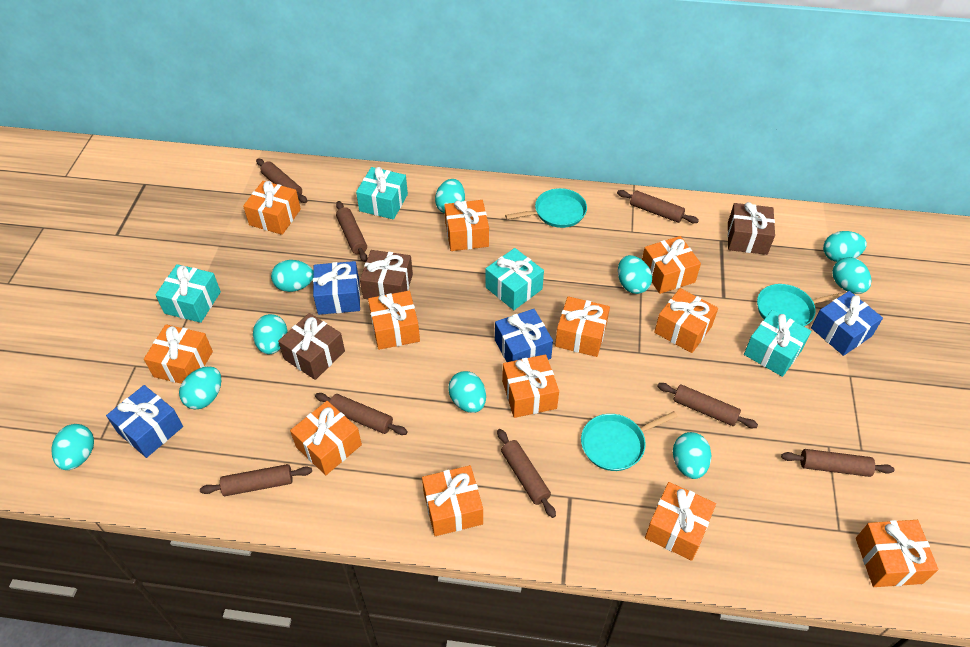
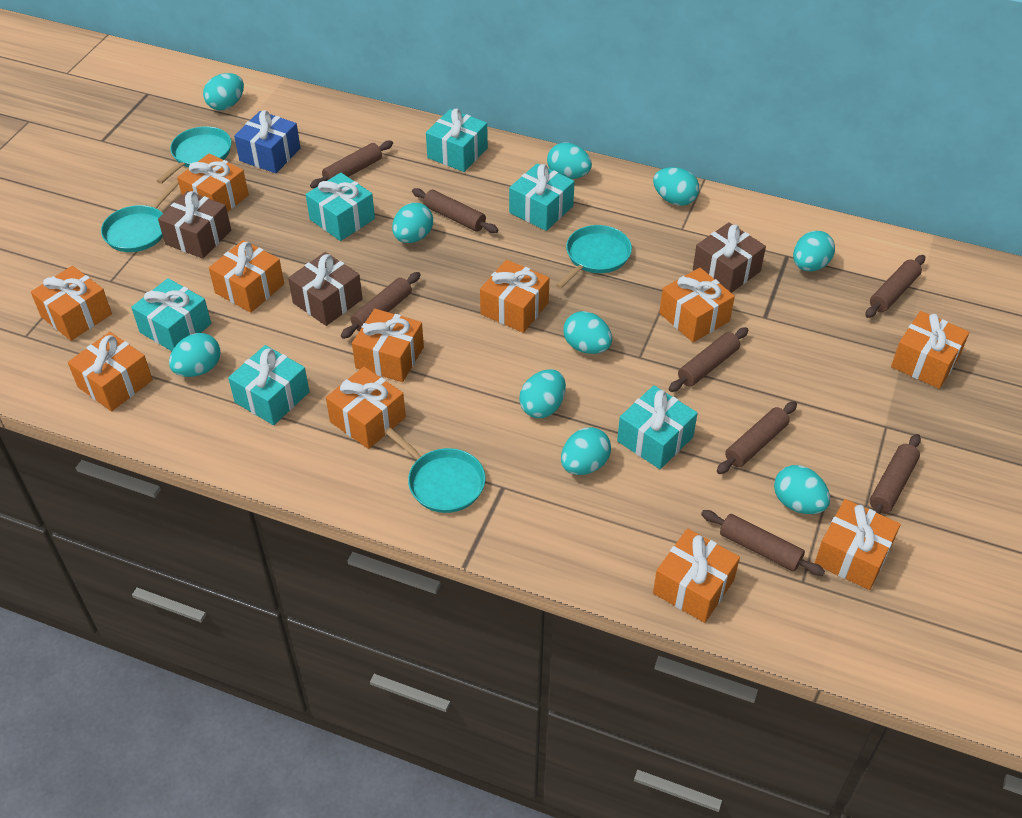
blue gift: 4 -> 1
orange gift: 12 -> 11
turquoise gift: 4 -> 6
turquoise pan: 3 -> 4

